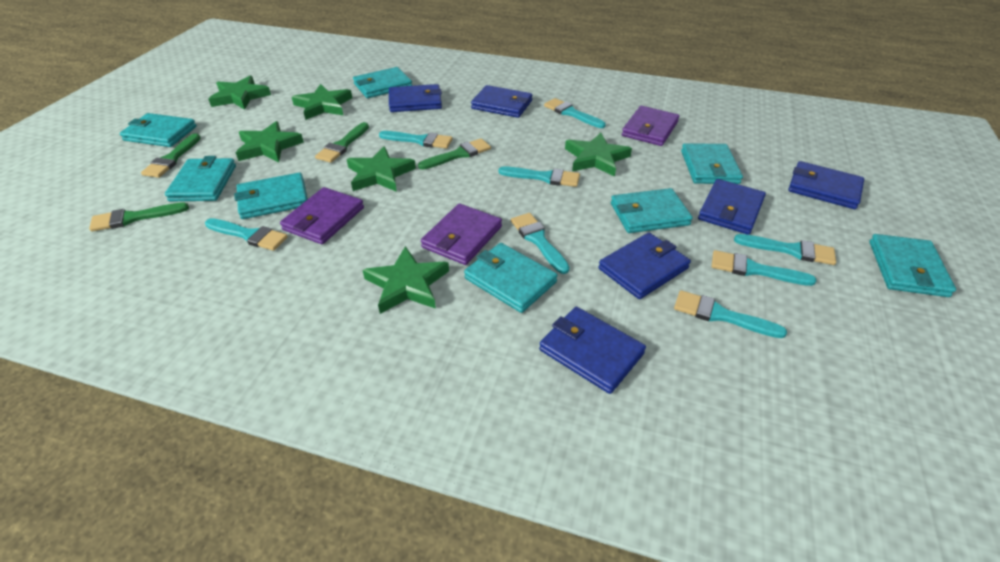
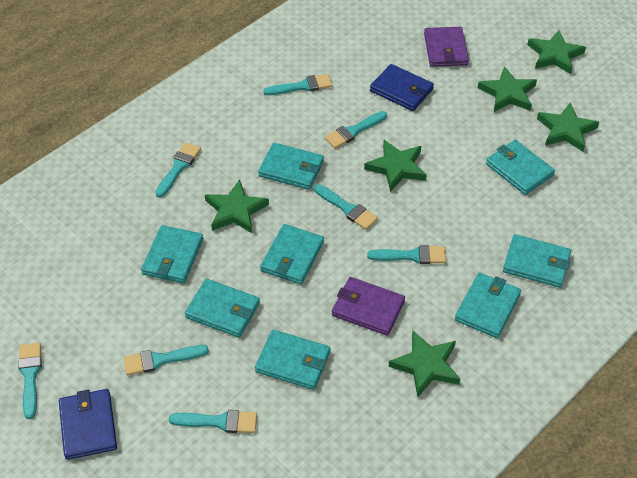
blue wallet: 6 -> 2
green brush: 4 -> 0
purple wallet: 3 -> 2

